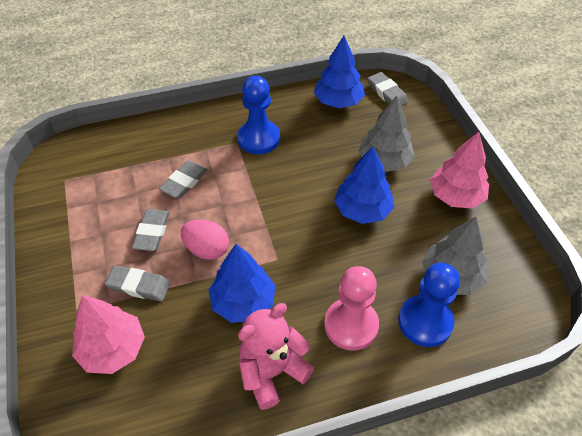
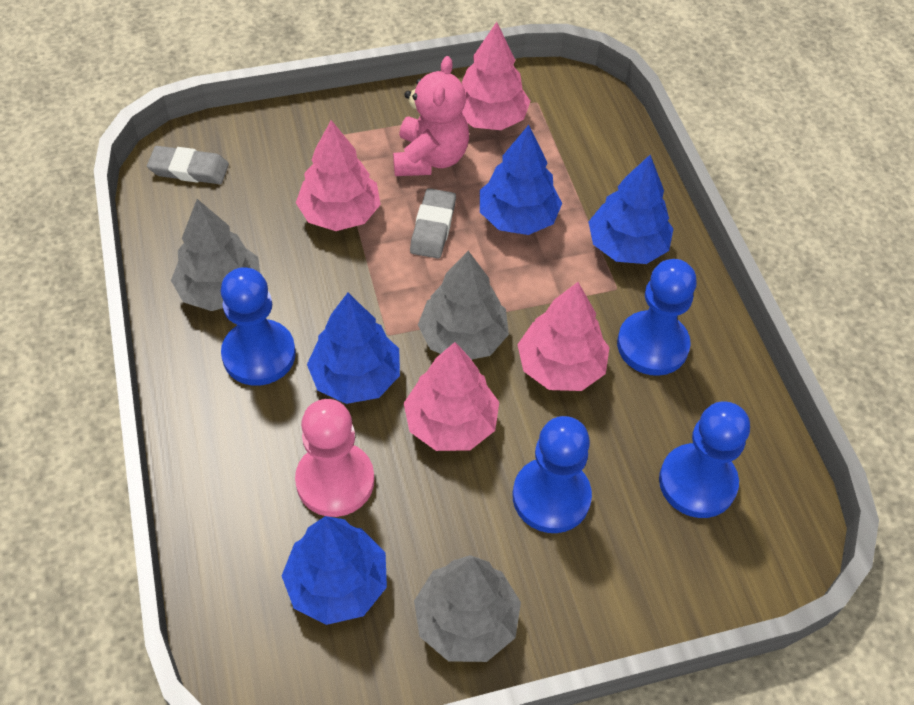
blue pawn: 2 -> 4
blue tree: 3 -> 4
grey eraser: 4 -> 2
grey tree: 2 -> 3
pink egg: 1 -> 0
pink tree: 2 -> 4

